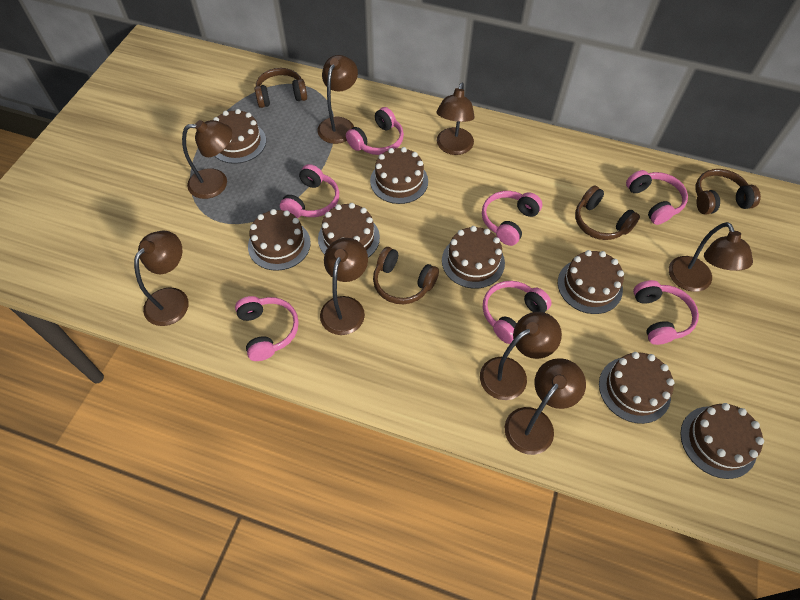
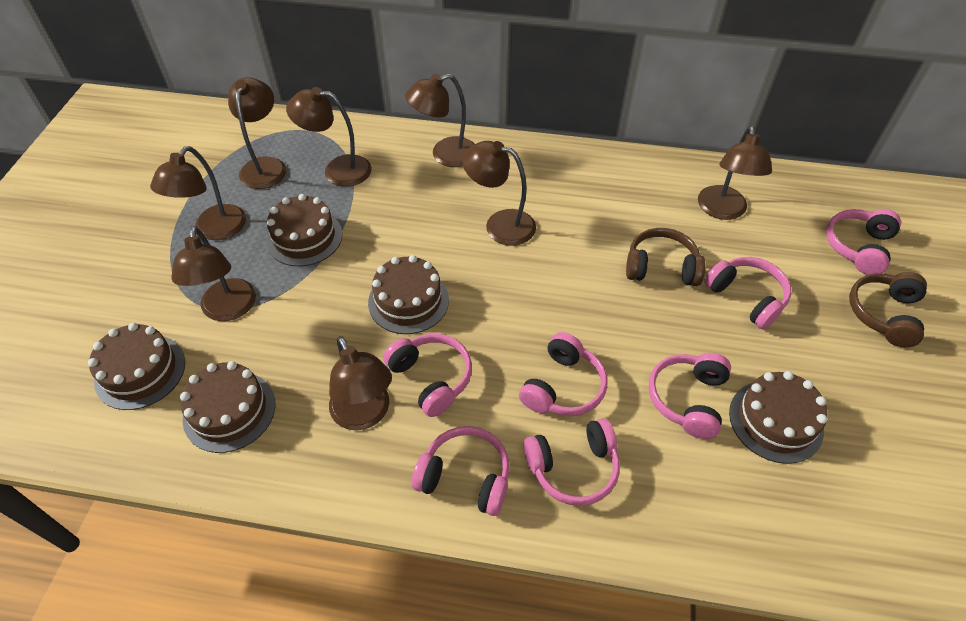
brown cake: 8 -> 5
brown headphones: 4 -> 2

